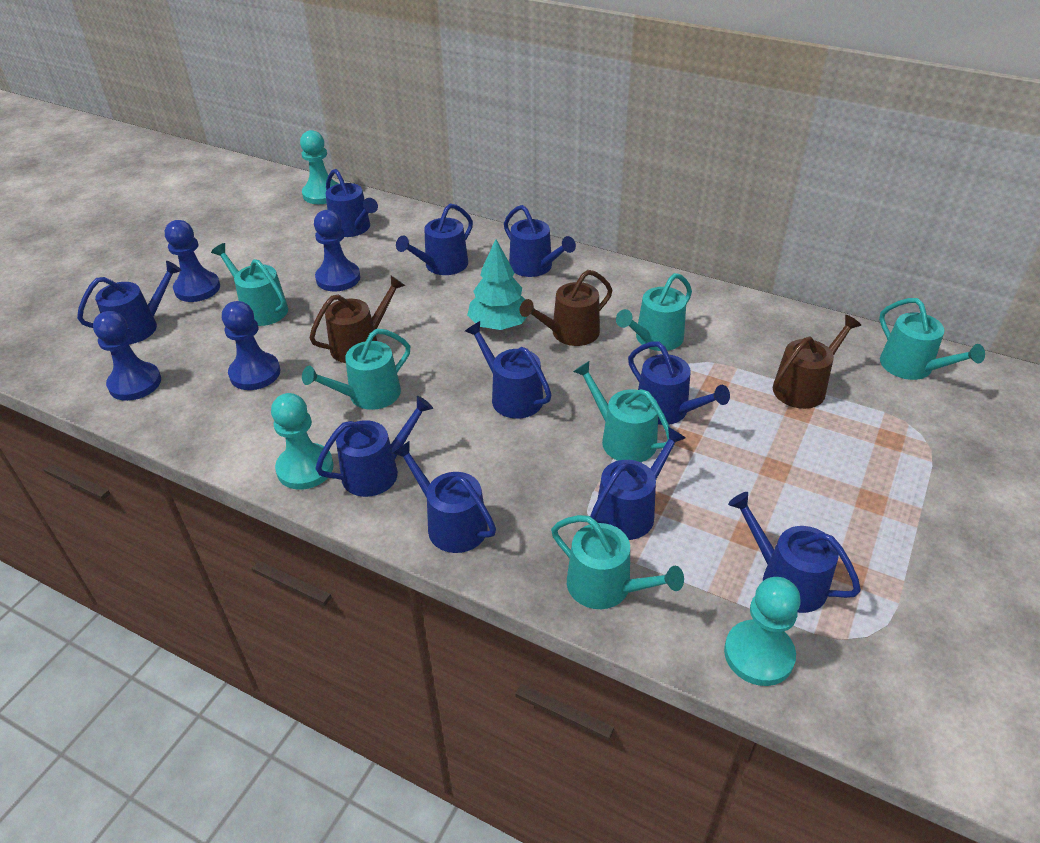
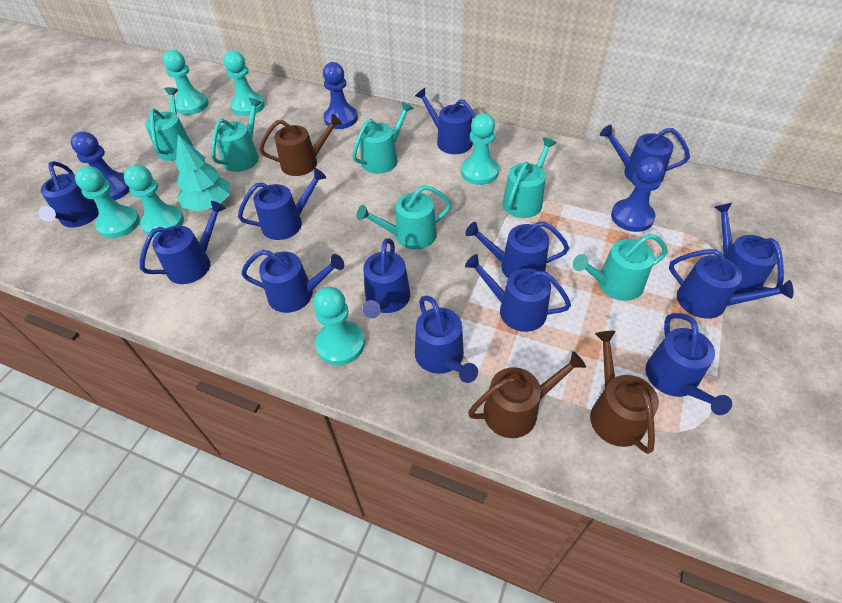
blue pawn: 4 -> 3
blue watering can: 10 -> 13
turquoise pawn: 3 -> 6

